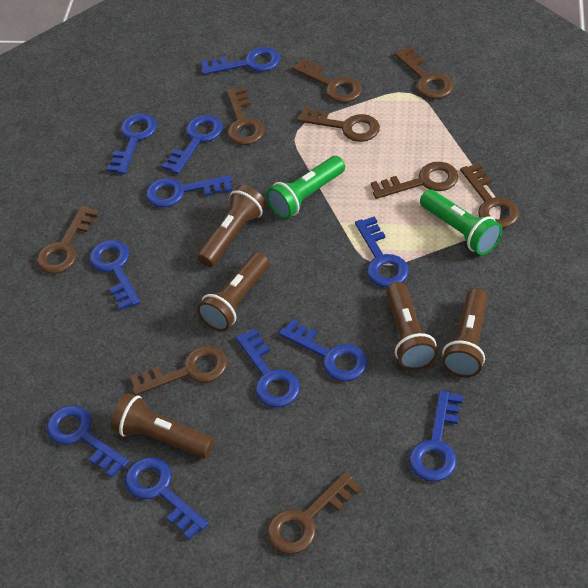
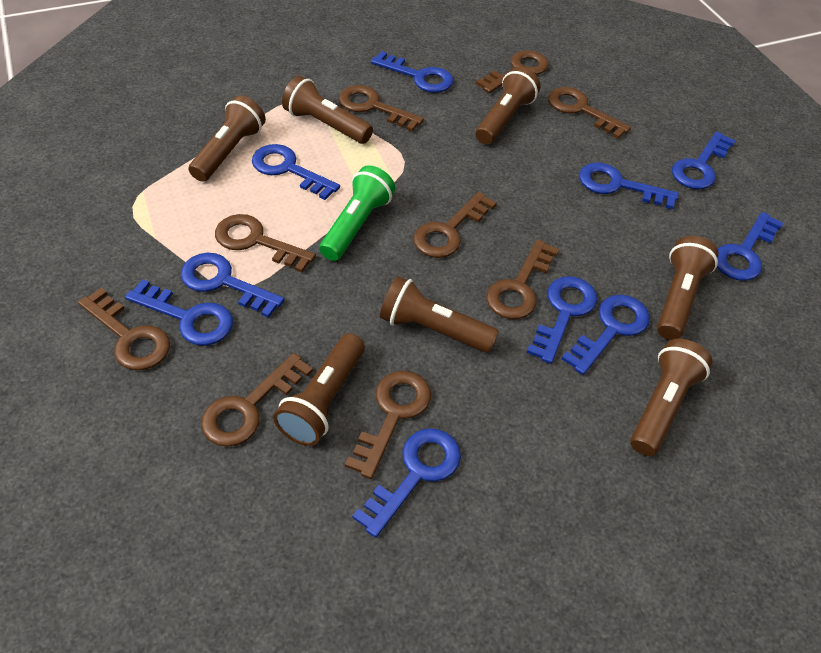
blue key: 11 -> 10
brown flashlight: 5 -> 7
green flashlight: 2 -> 1

